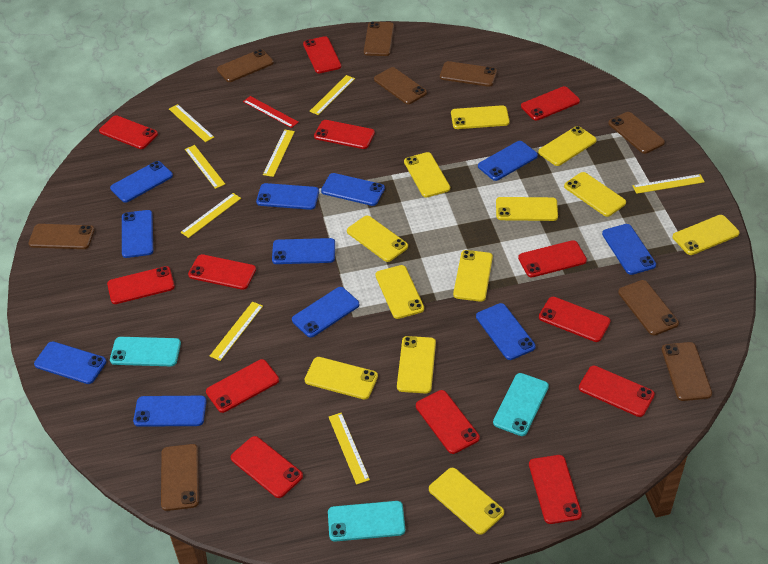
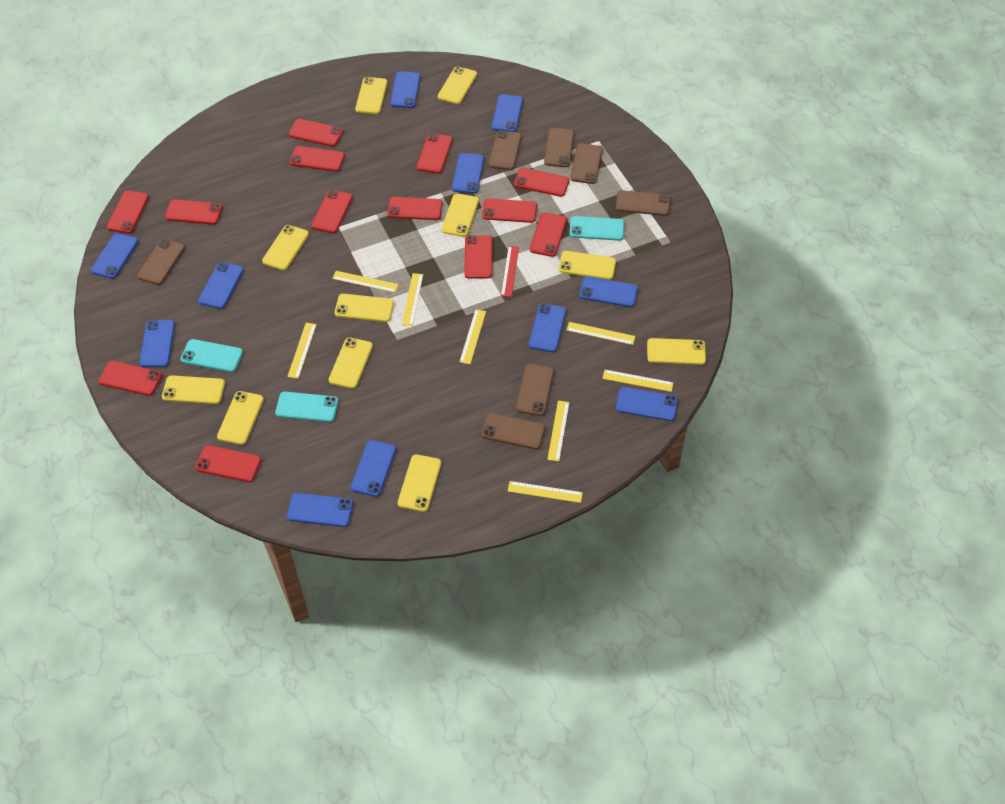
brown phone: 9 -> 7
yellow phone: 12 -> 11

